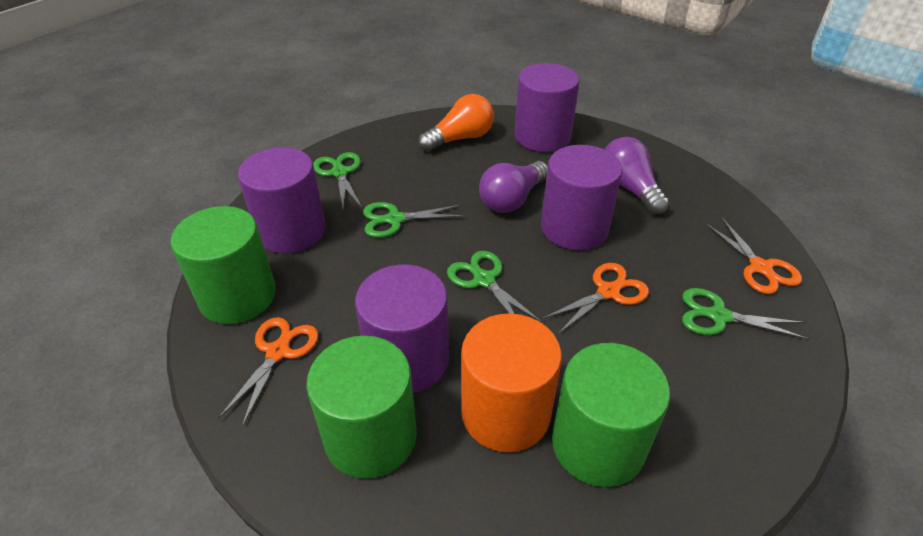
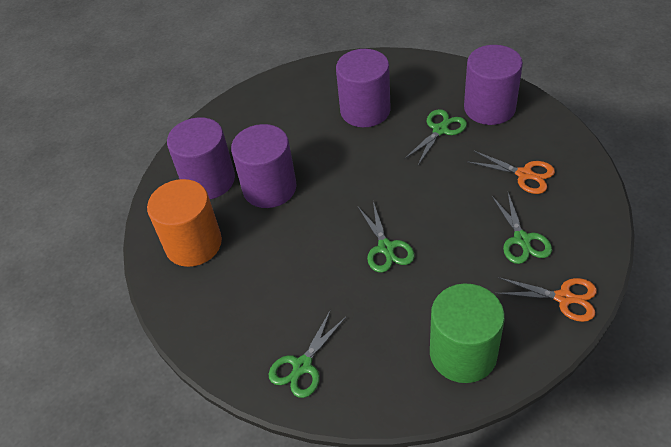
green cylinder: 3 -> 1
orange light bulb: 1 -> 0
orange scissors: 3 -> 2
purple light bulb: 2 -> 0

